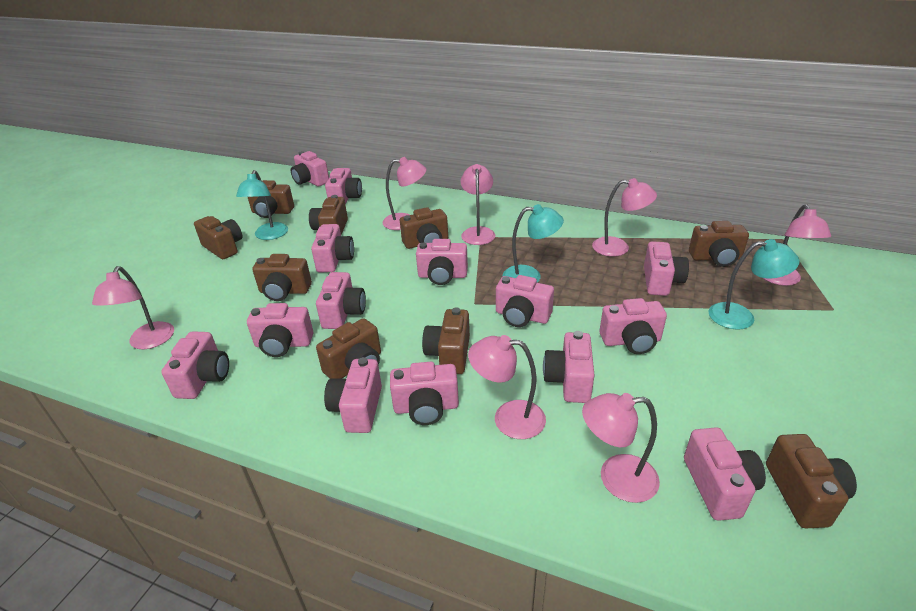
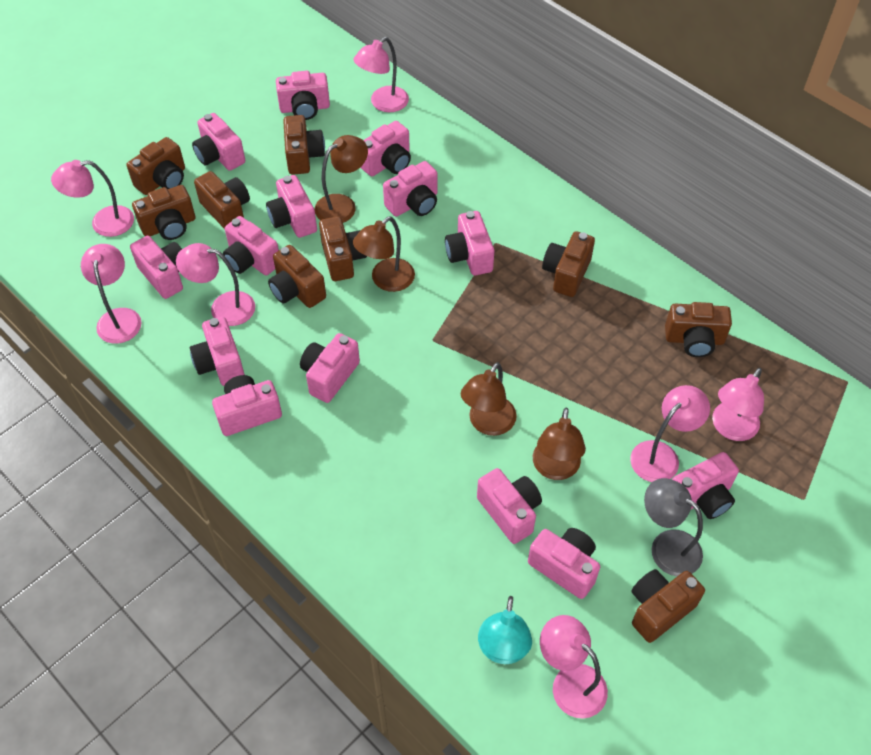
brown lamp: 0 -> 4
grey lamp: 0 -> 1
turquoise lamp: 3 -> 1

